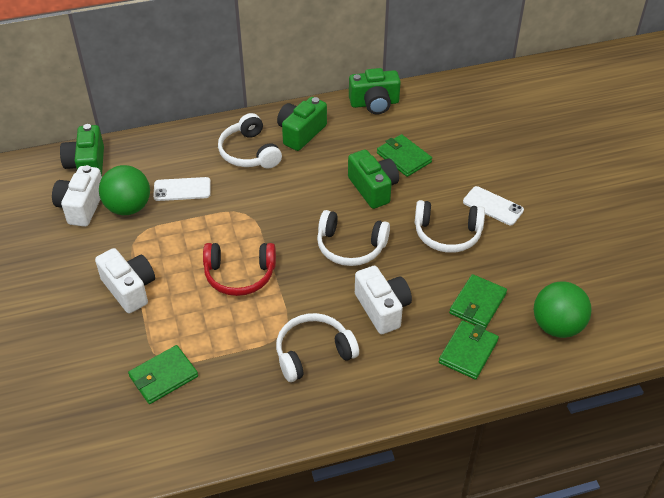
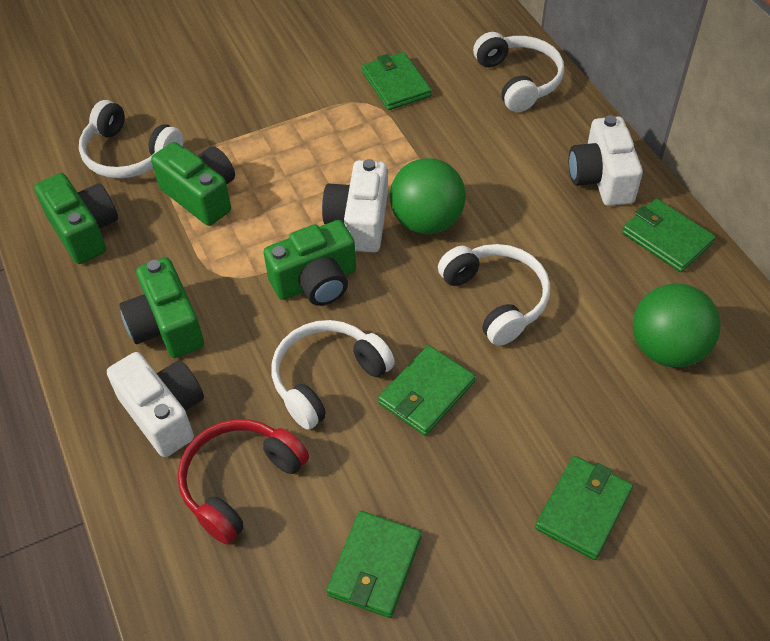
green wallet: 4 -> 5
white phone: 2 -> 0

